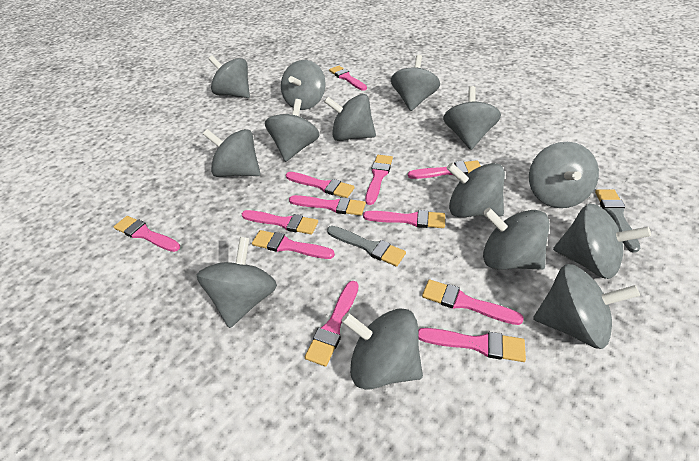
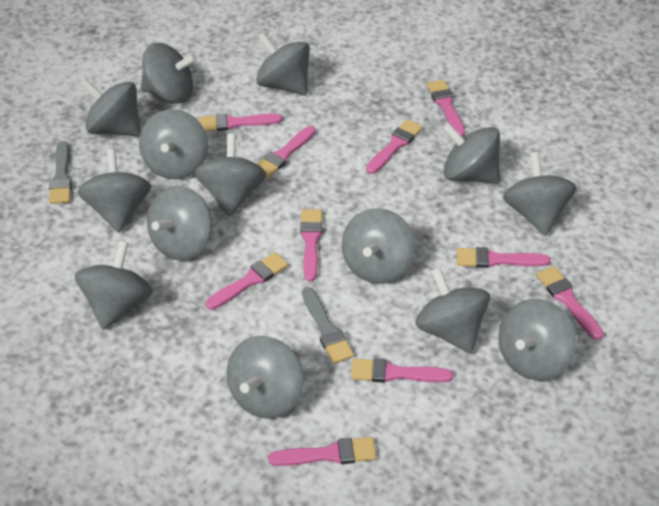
pink brush: 12 -> 10

